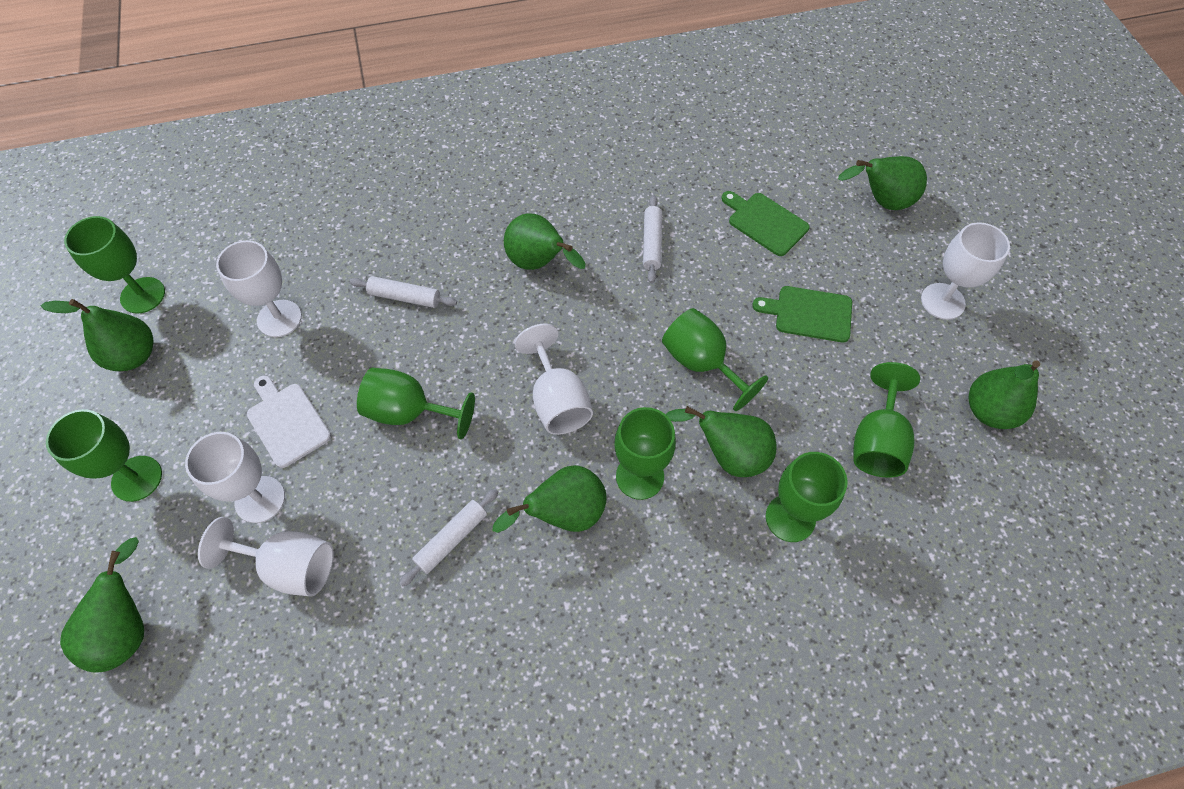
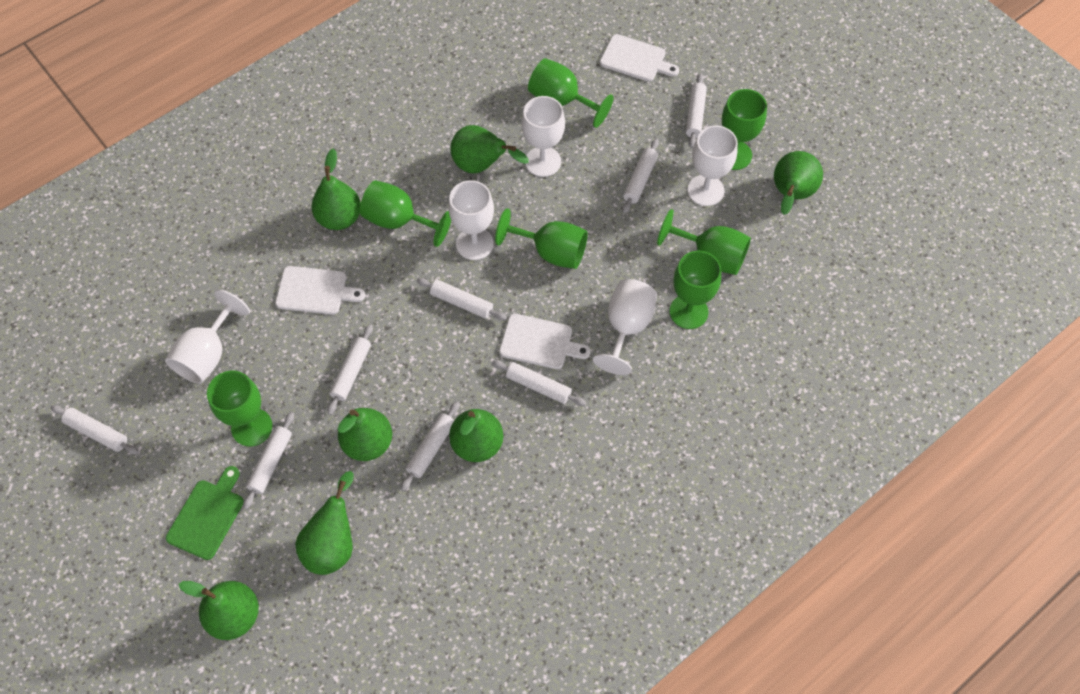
green cutting board: 2 -> 1
white cutting board: 1 -> 3
white rolling pin: 3 -> 8

